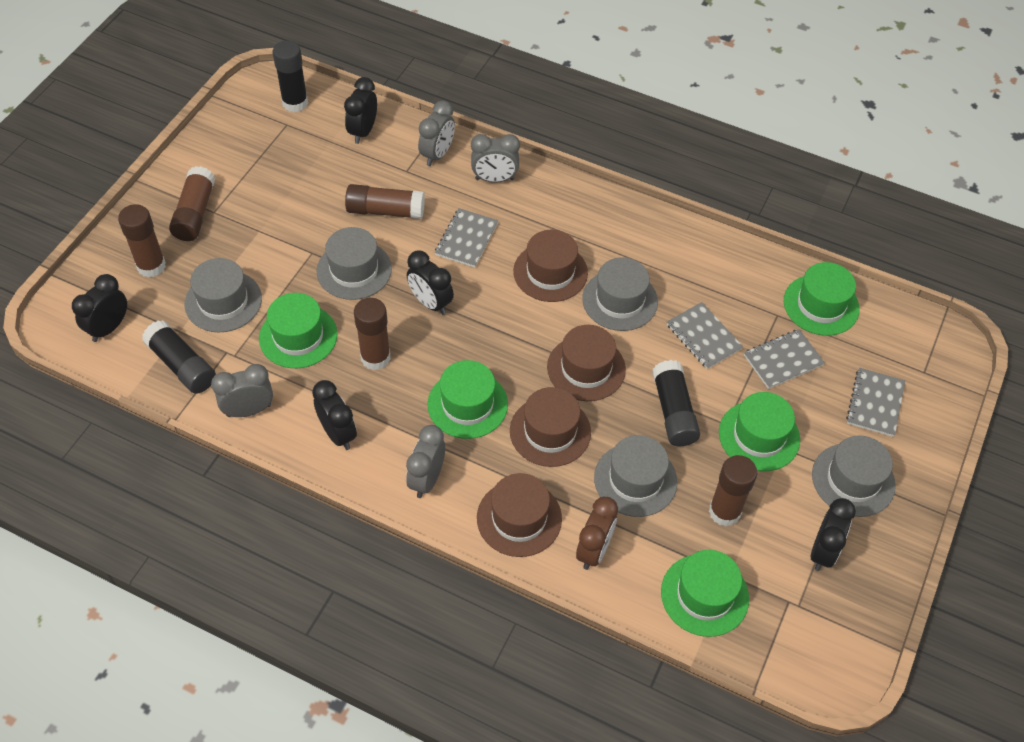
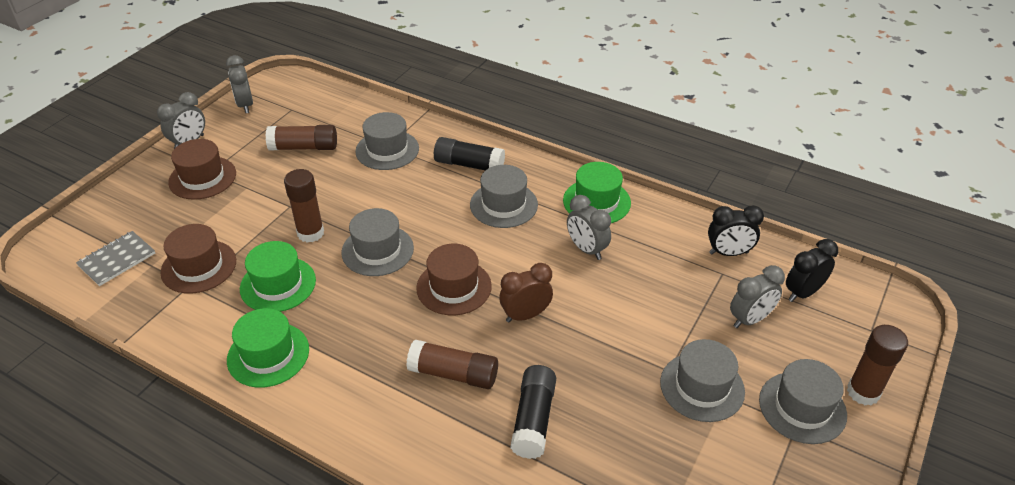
black clock: 5 -> 2
black glue stick: 3 -> 2
brown glue stick: 5 -> 4
brown hat: 4 -> 3
green hat: 5 -> 3
grey notebook: 4 -> 1

